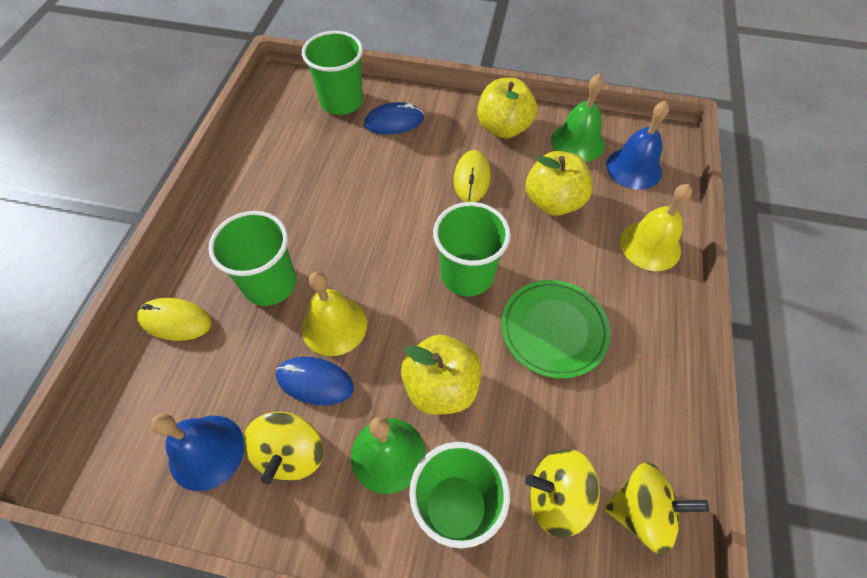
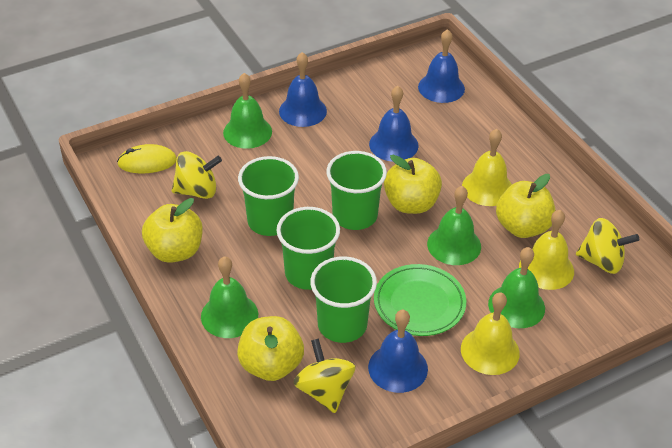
blue bell: 2 -> 4
blue mouse: 2 -> 0
green bell: 2 -> 4
yellow apple: 3 -> 4
yellow bell: 2 -> 3
yellow mouse: 2 -> 1

